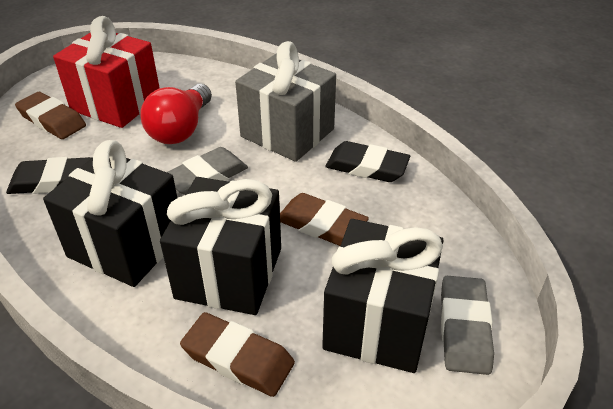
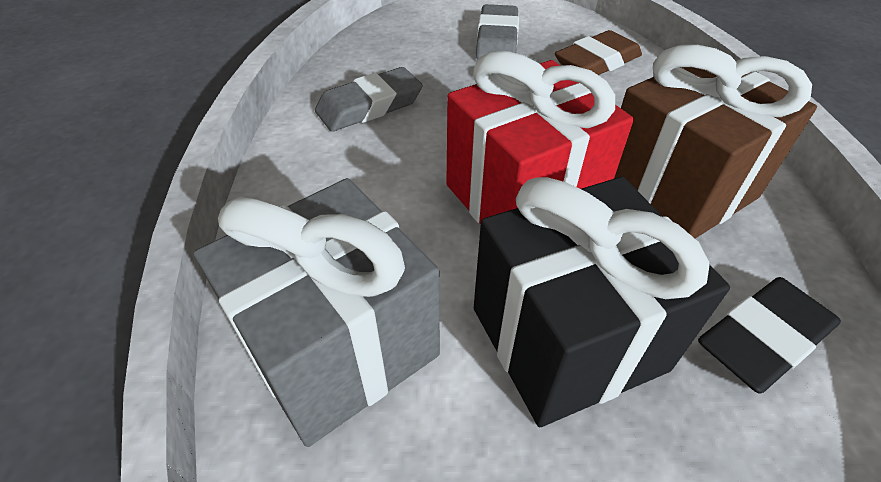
black eraser: 2 -> 1
black gift: 3 -> 1
brown eraser: 3 -> 1
brown gift: 0 -> 1
red light bulb: 1 -> 0

